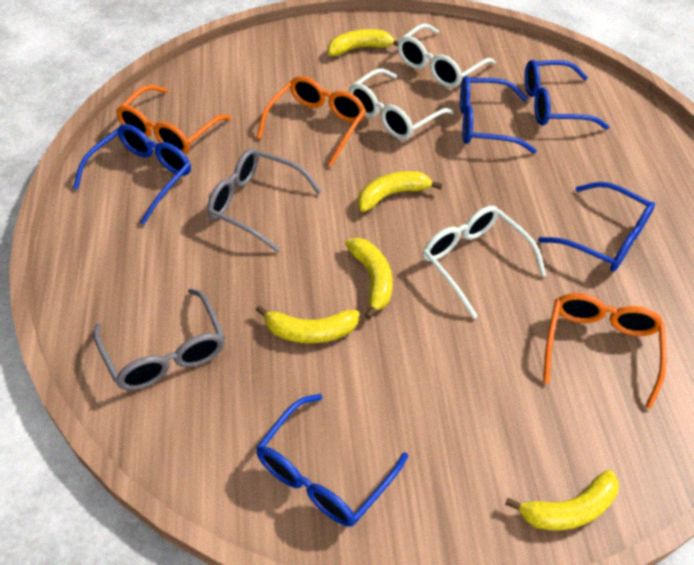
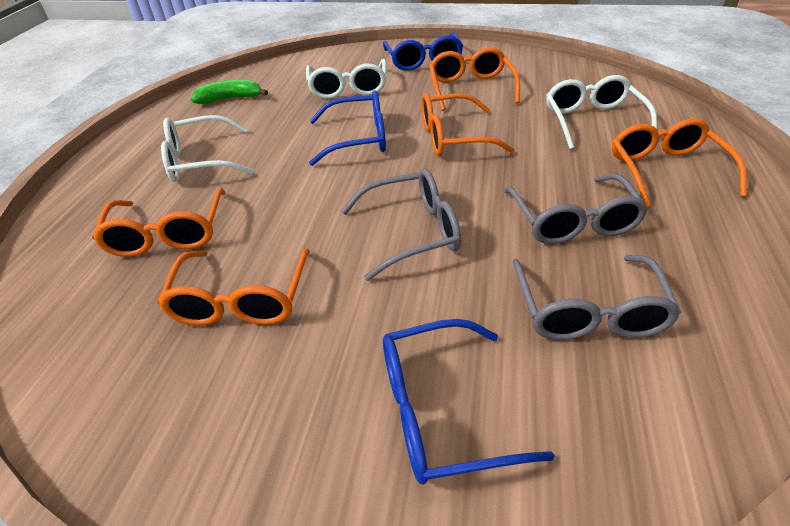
blue glasses: 5 -> 3
green banana: 0 -> 1
grey glasses: 2 -> 3
orange glasses: 3 -> 5
yellow banana: 5 -> 0

